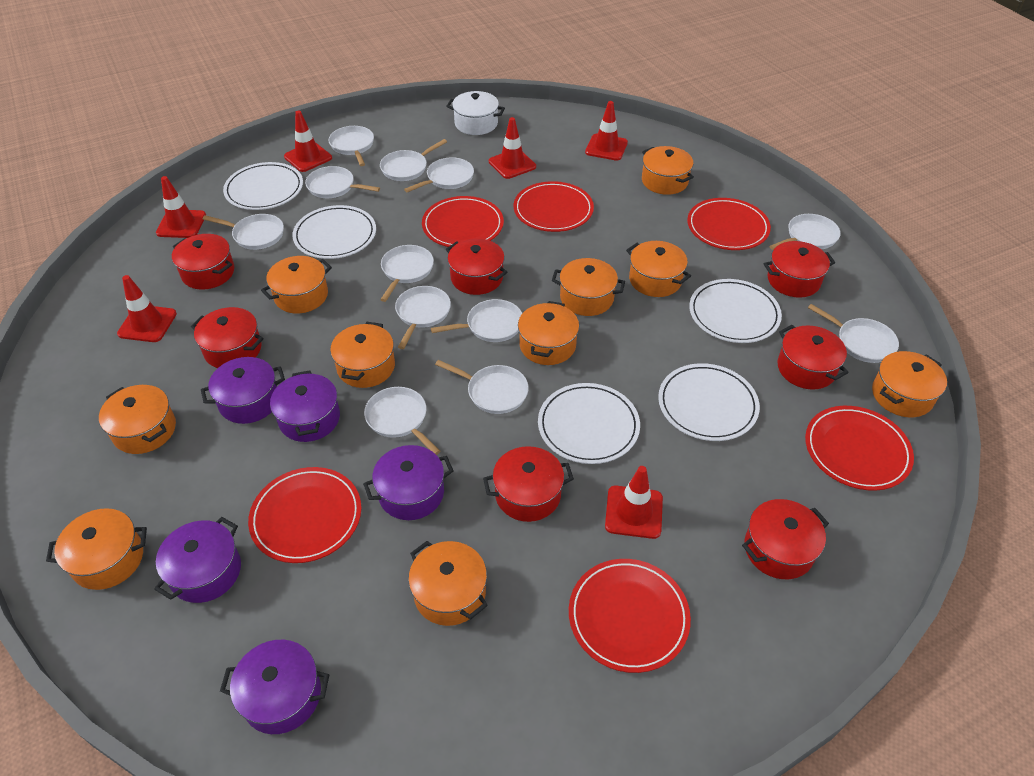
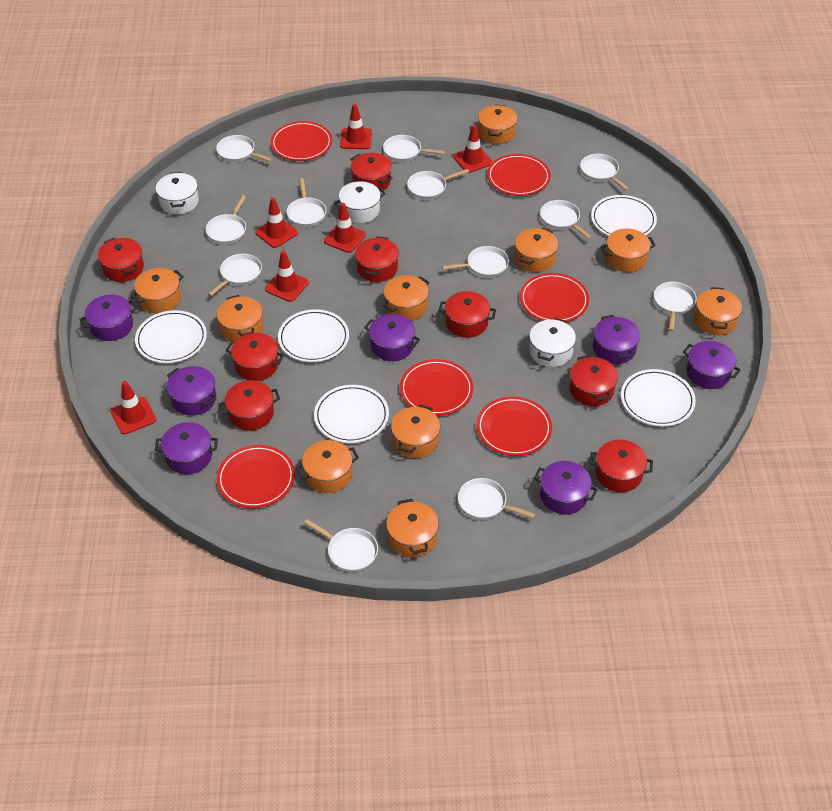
purple pot: 5 -> 7
red pot: 7 -> 8
white pot: 1 -> 3

